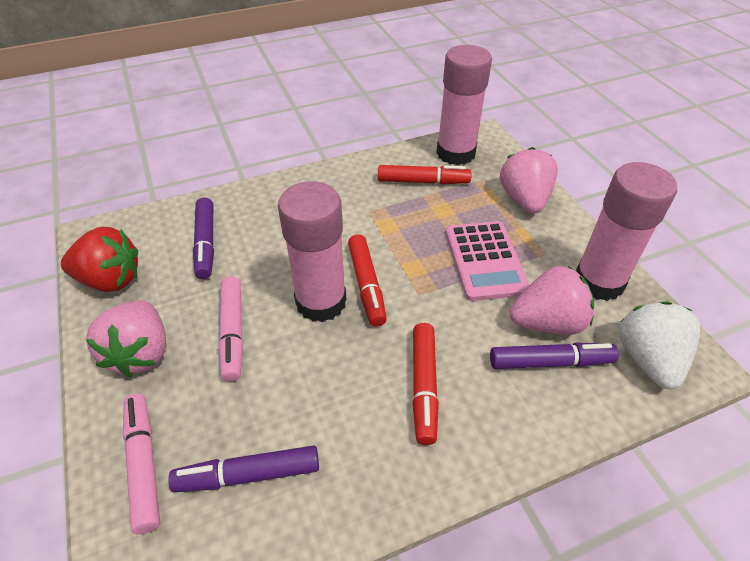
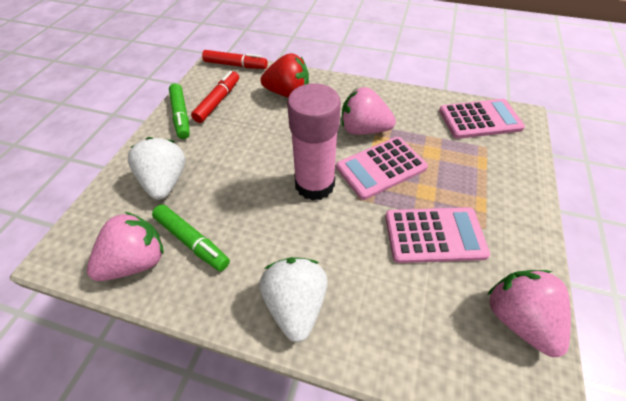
green marker: 0 -> 2
pink calculator: 1 -> 3
pink glue stick: 3 -> 1
pink marker: 2 -> 0
purple marker: 3 -> 0
red marker: 3 -> 2
white strawberry: 1 -> 2

